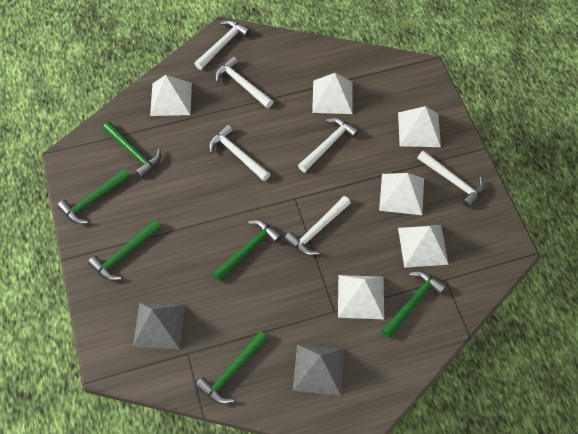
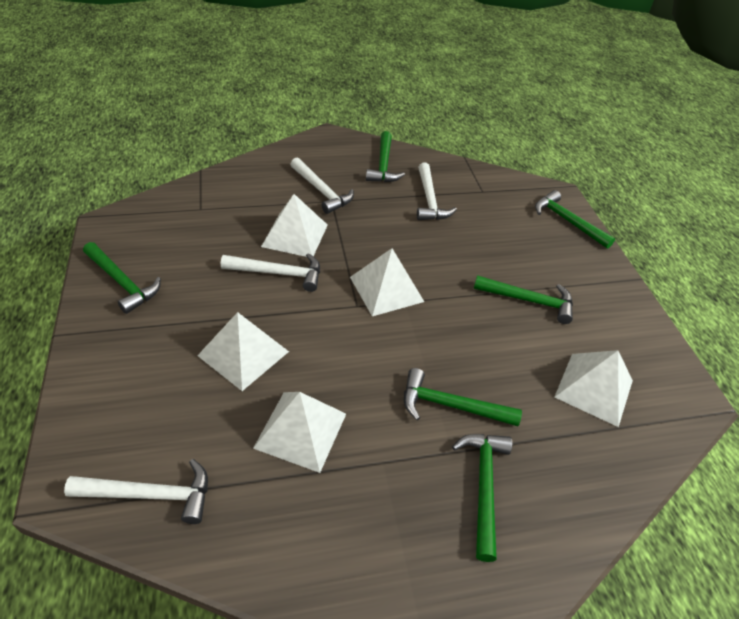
grey pyramid: 2 -> 0
white hammer: 6 -> 4
white pyramid: 6 -> 5

